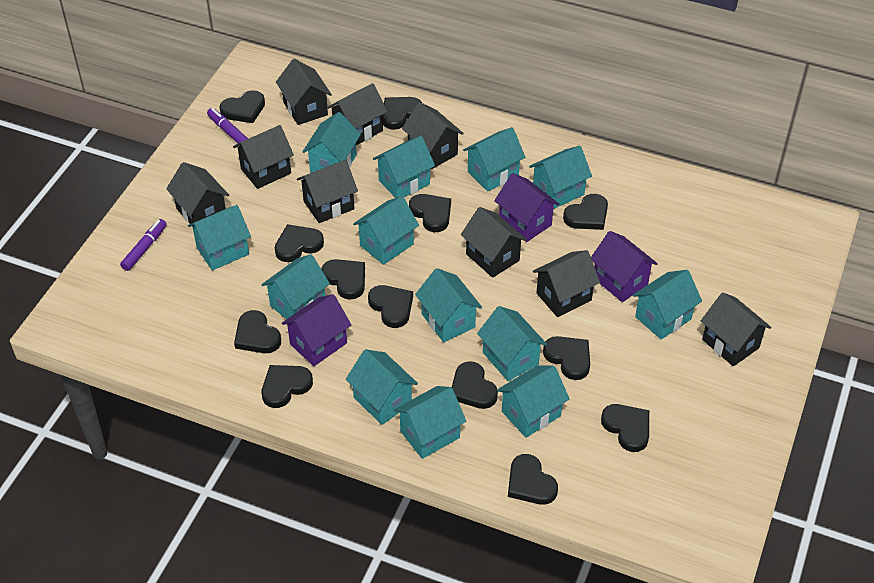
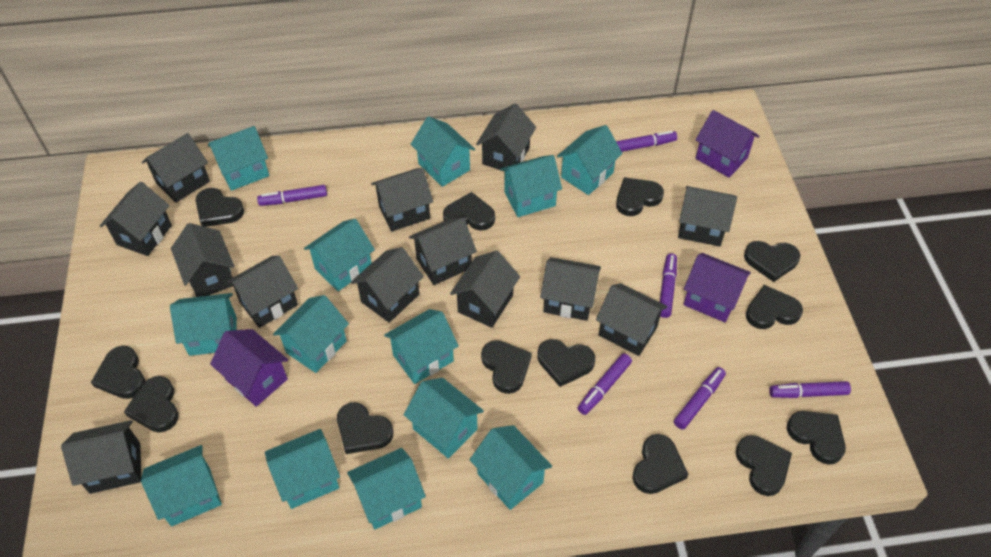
black house: 9 -> 13
purple marker: 2 -> 6

